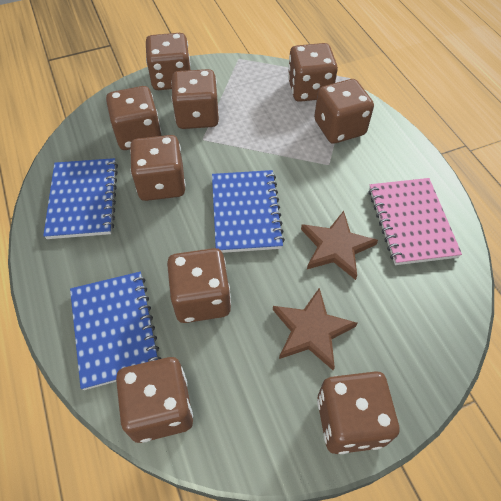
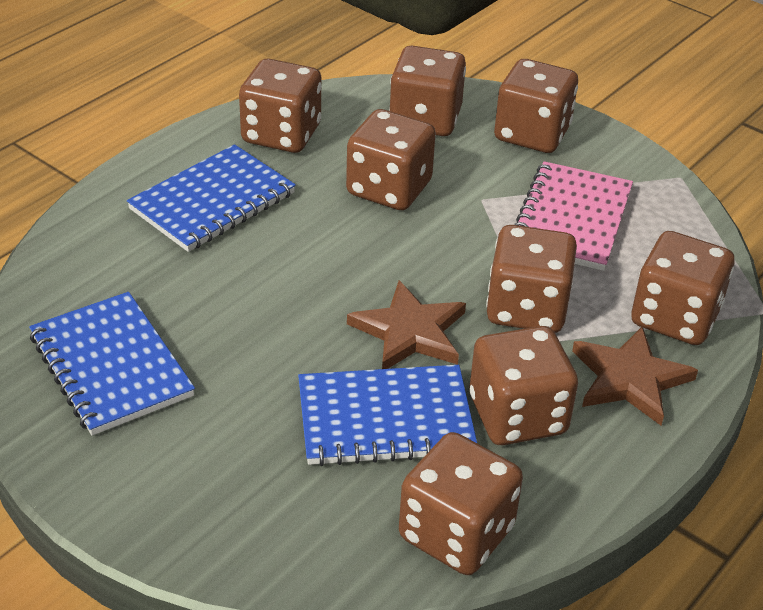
brown dice: 9 -> 8

